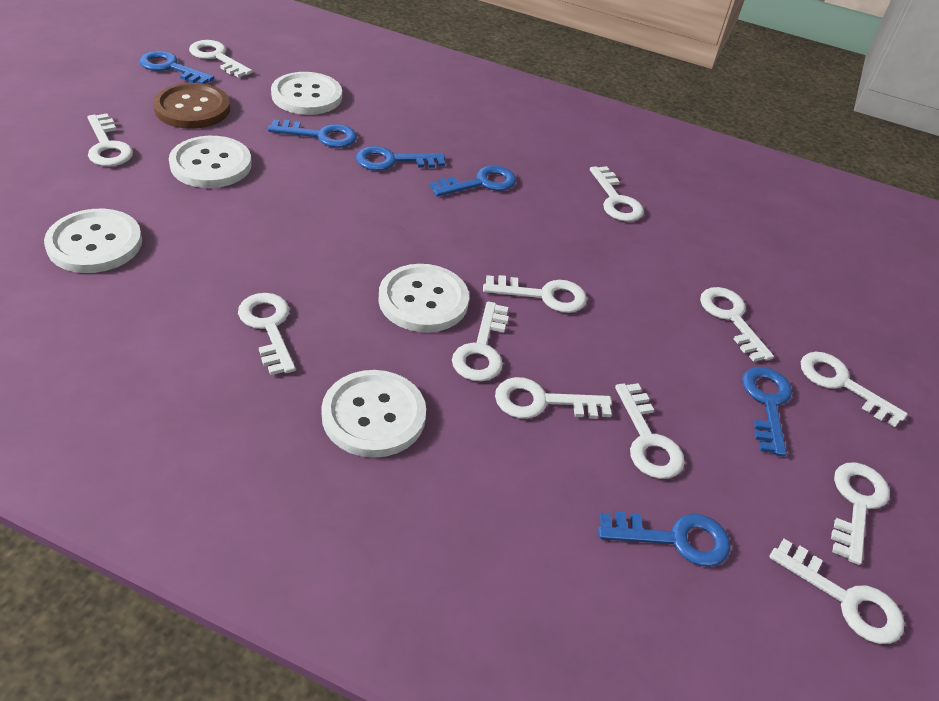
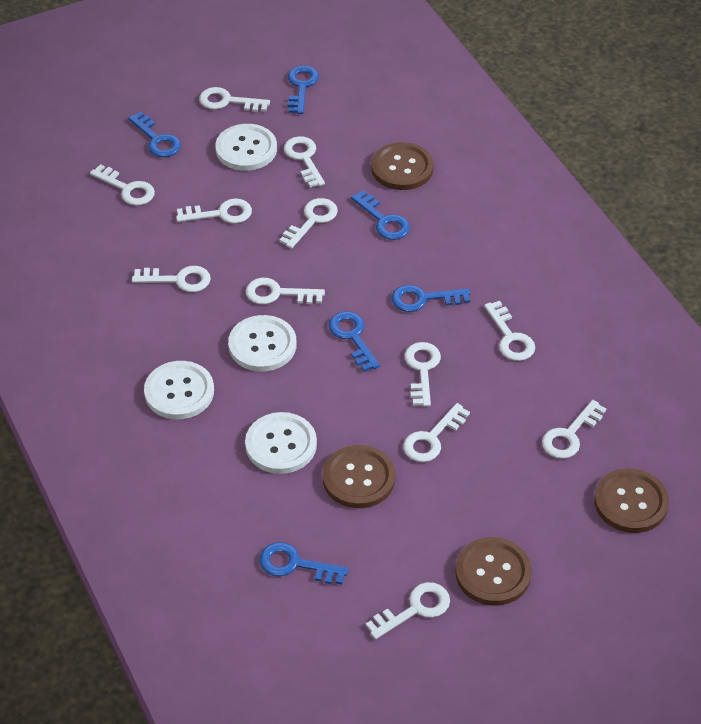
brown button: 1 -> 4
white button: 5 -> 4

